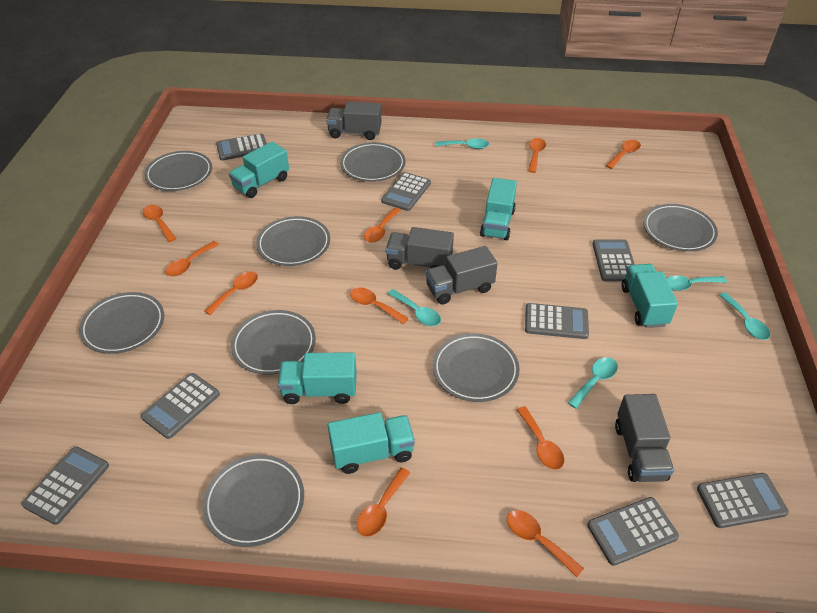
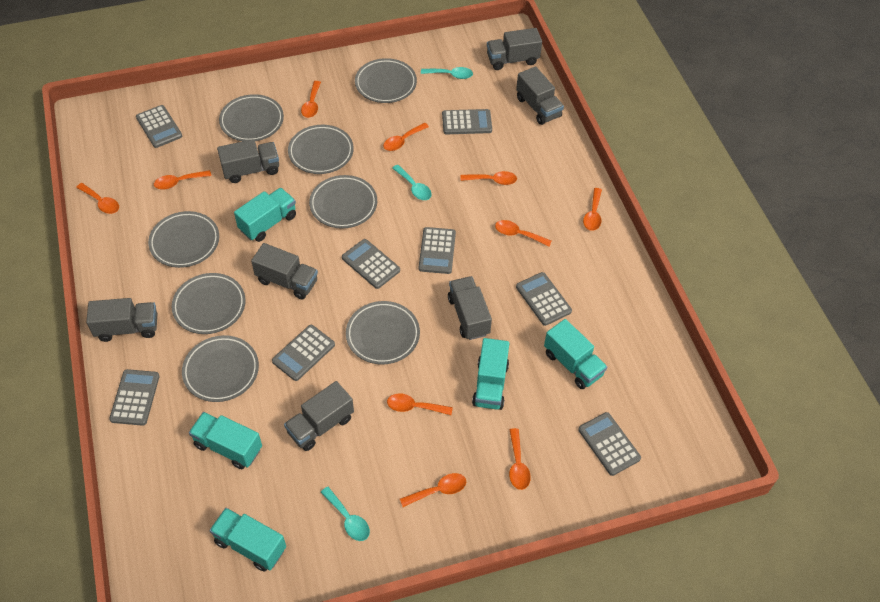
grey truck: 4 -> 7
turquoise spoon: 5 -> 3

